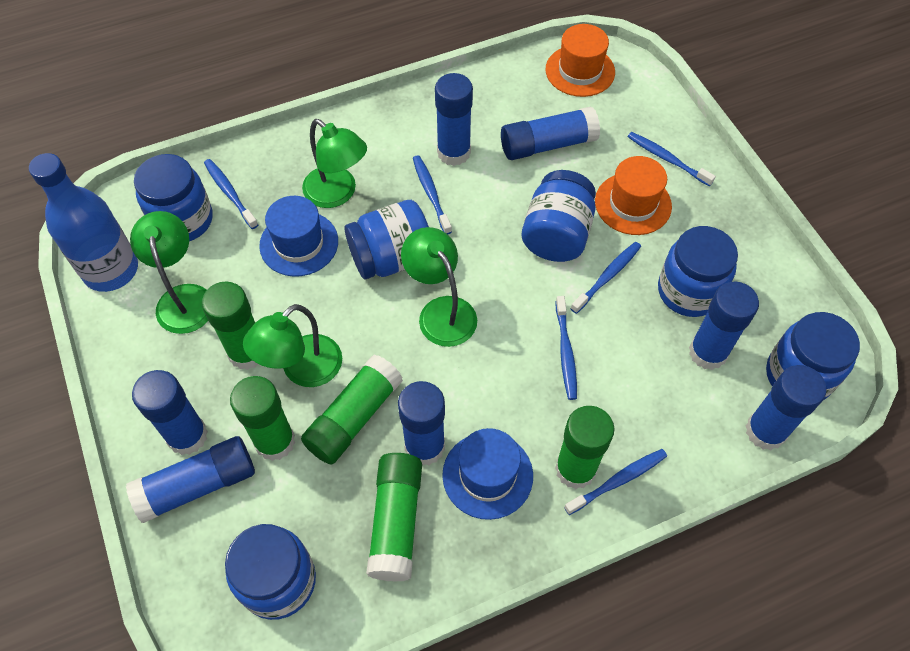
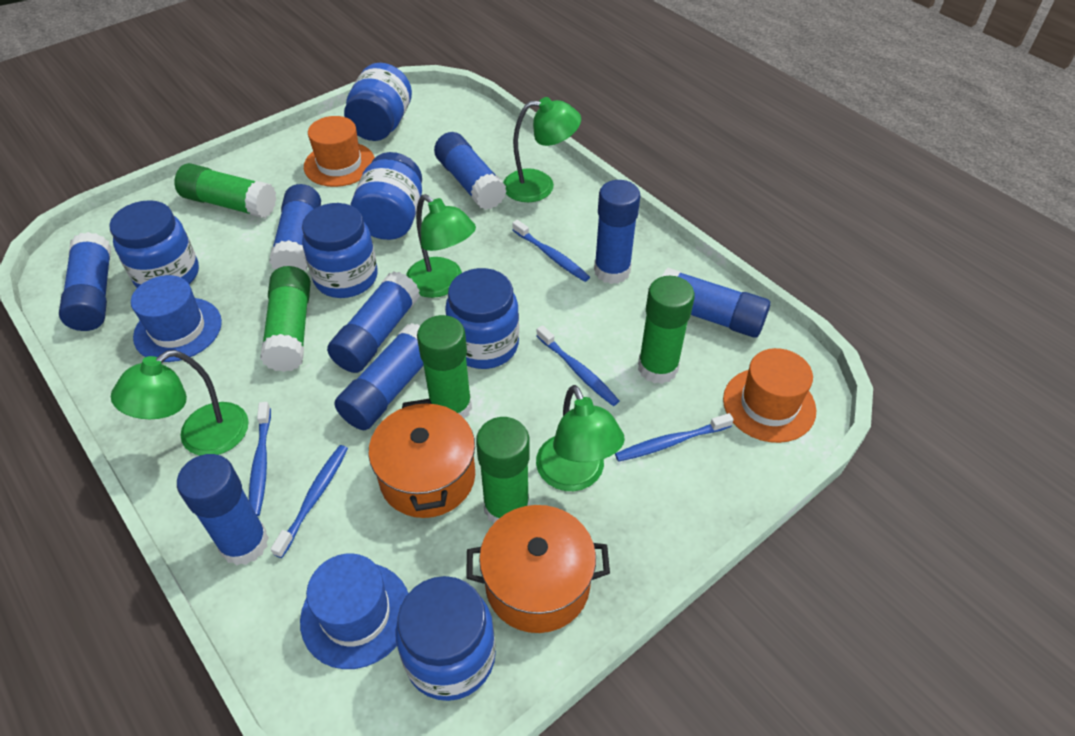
blue bottle: 1 -> 0
blue glue stick: 7 -> 8
blue toothbrush: 6 -> 5
orange pot: 0 -> 2

